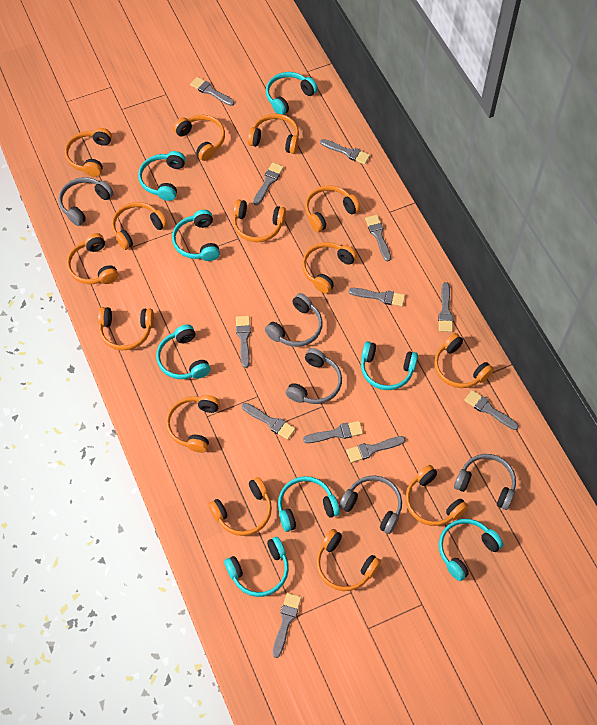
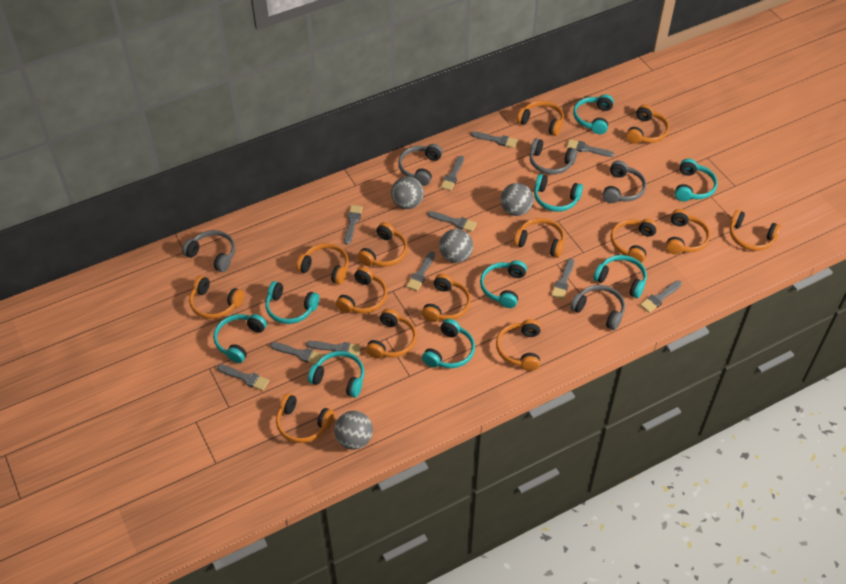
grey ball: 0 -> 4
grey brush: 12 -> 11
turquoise headphones: 8 -> 9

